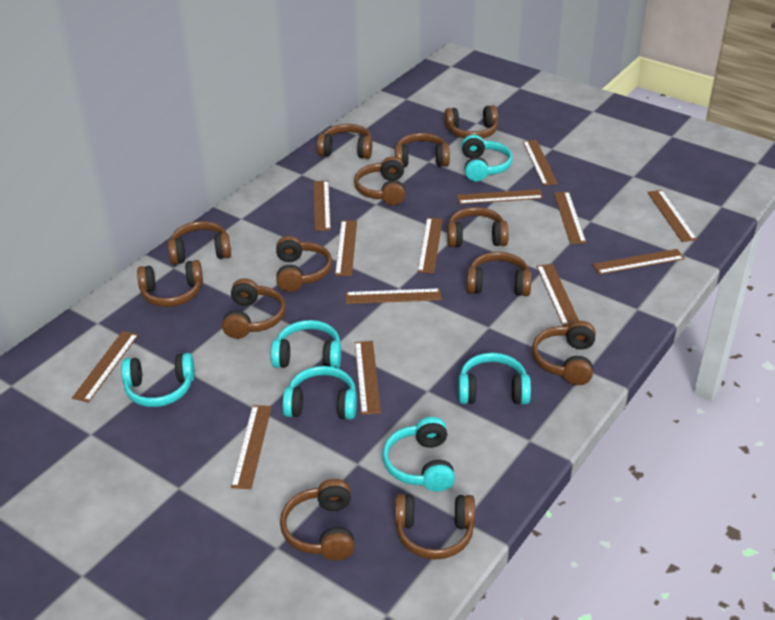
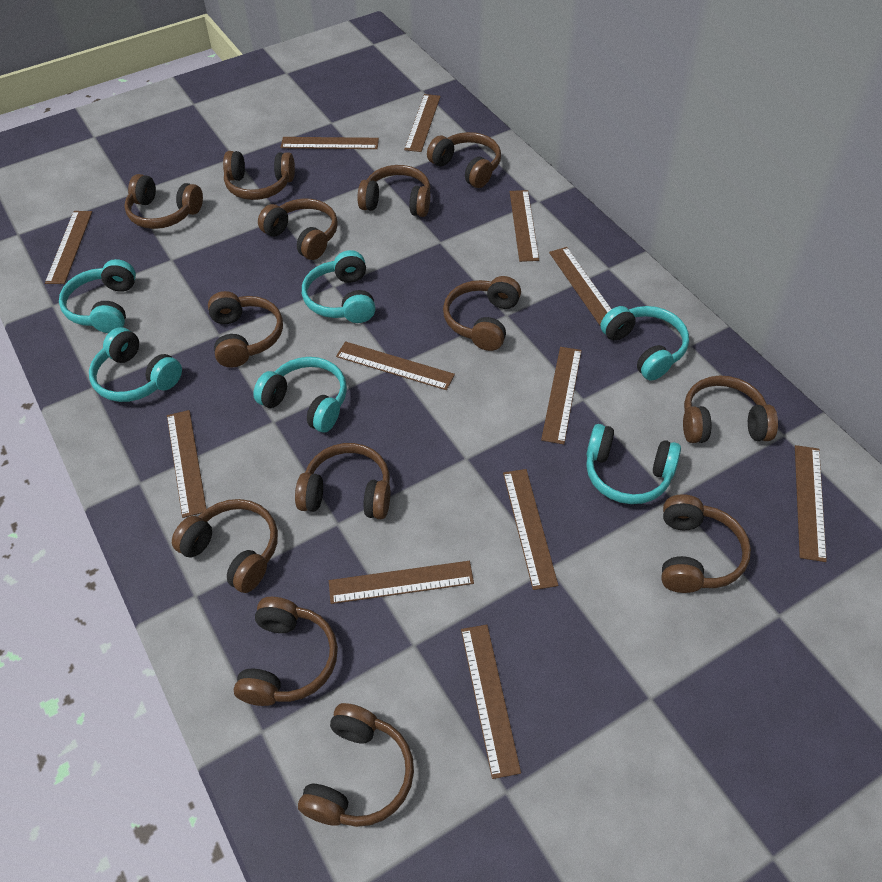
brown ruler: 13 -> 12

